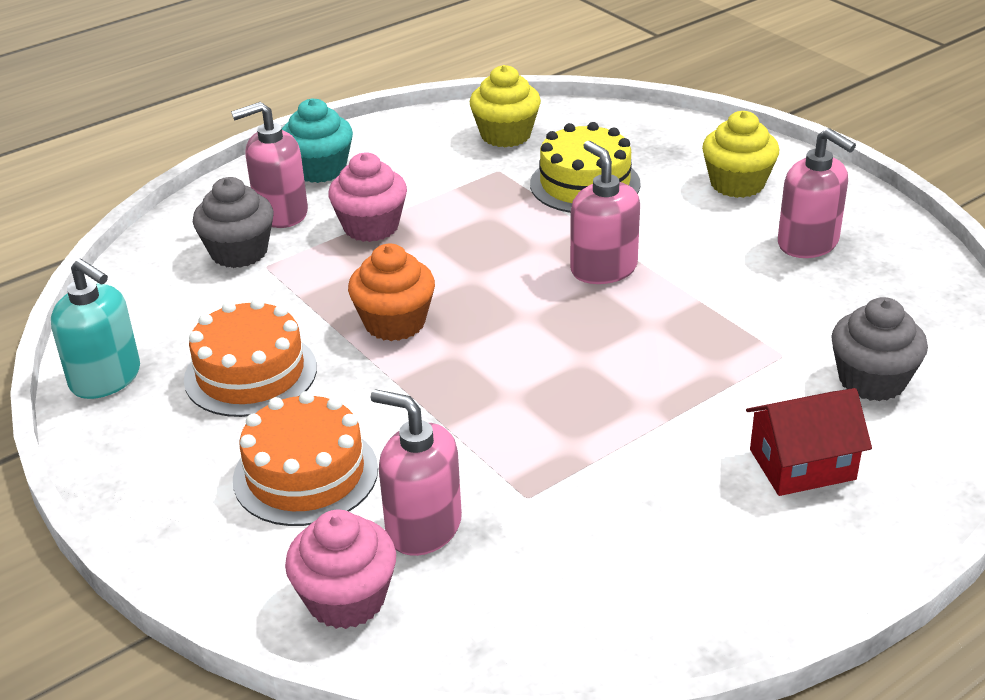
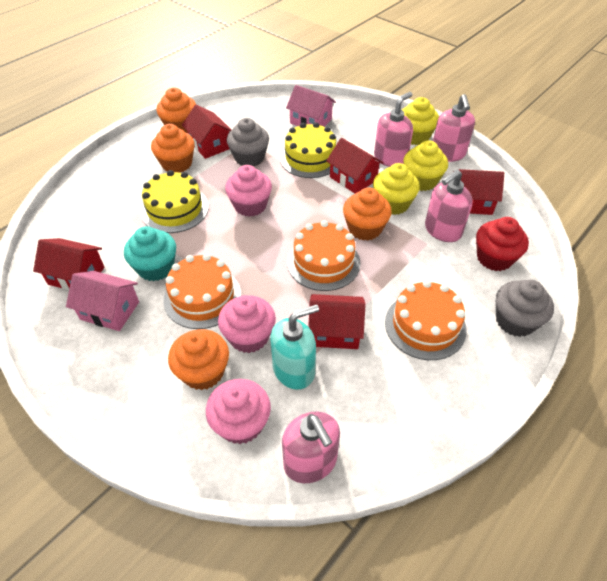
orange cake: 2 -> 3
orange cupcake: 1 -> 4
pink cupcake: 2 -> 3
pink house: 0 -> 2
red cupcake: 0 -> 1
red house: 1 -> 5
yellow cake: 1 -> 2
yellow cupcake: 2 -> 3

